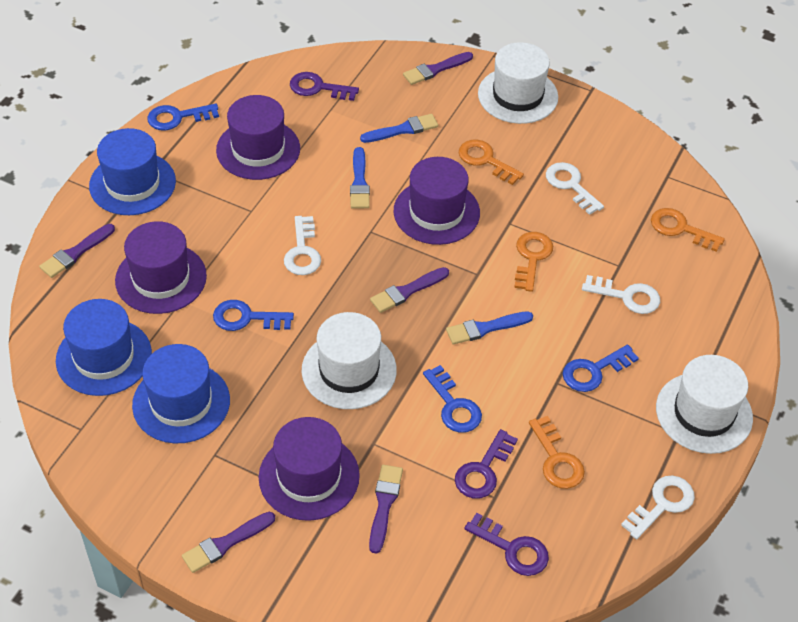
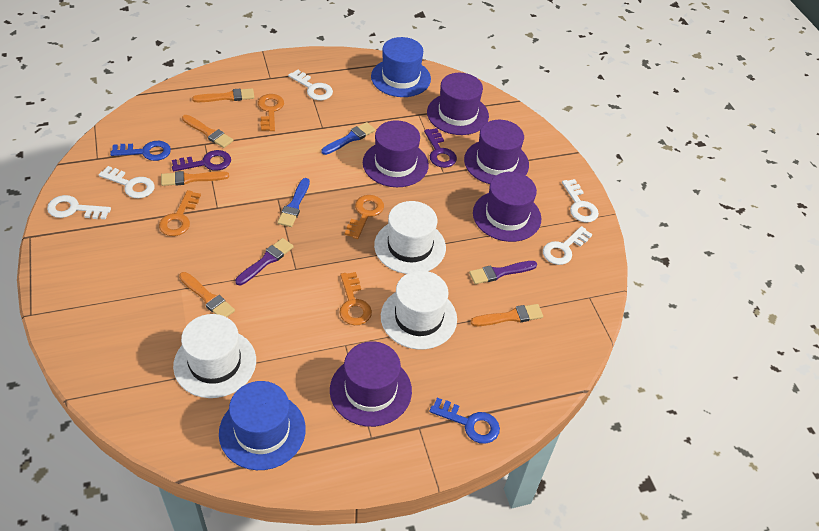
blue brush: 3 -> 2
blue hat: 3 -> 2
blue key: 4 -> 2
orange brush: 0 -> 5
purple brush: 5 -> 2
purple hat: 4 -> 5
purple key: 3 -> 2
white key: 4 -> 5

